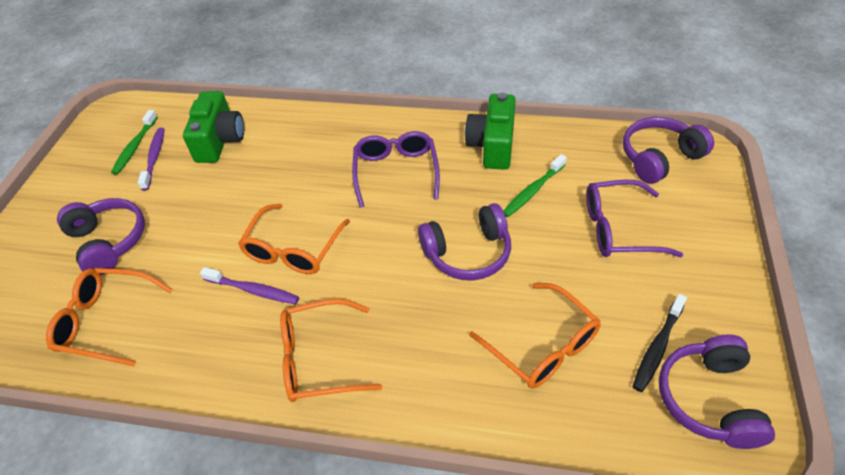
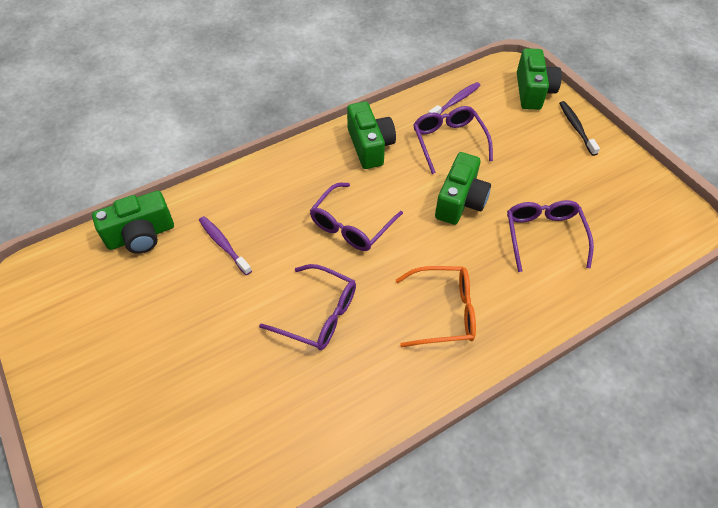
green camera: 2 -> 4
green toothbrush: 2 -> 0
orange glasses: 4 -> 1
purple glasses: 2 -> 4
purple headphones: 4 -> 0

